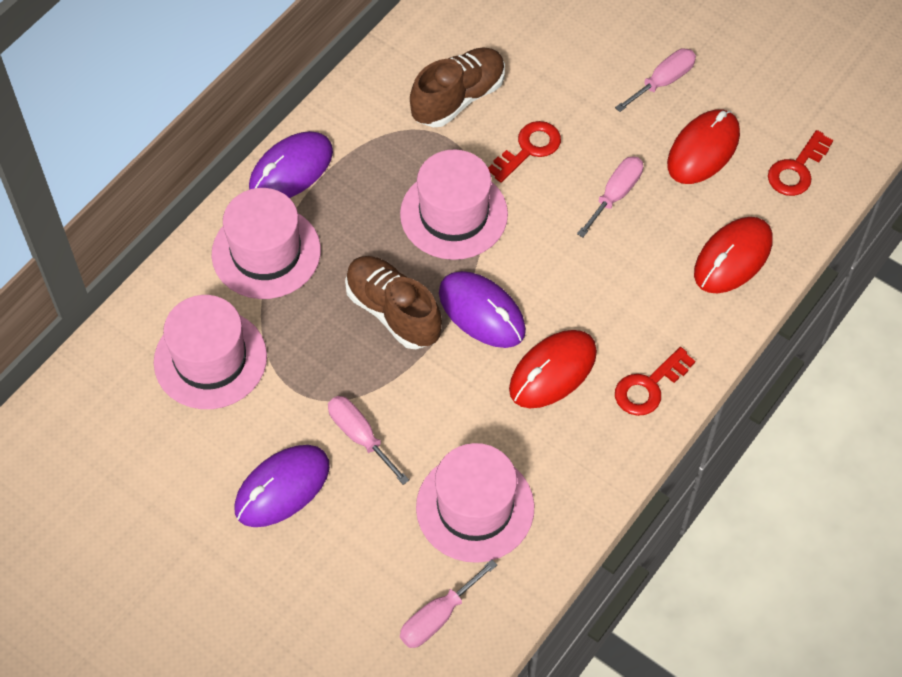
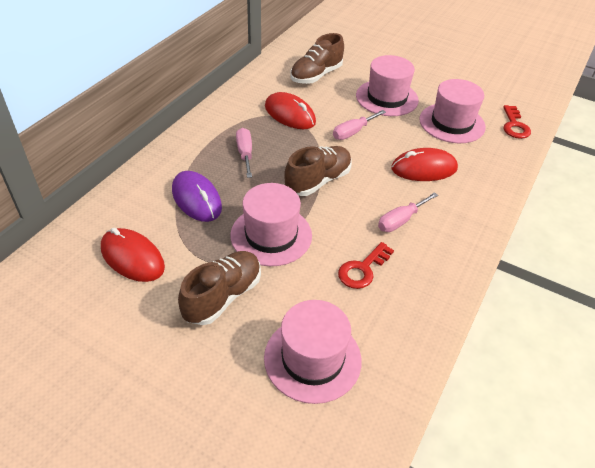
brown shoe: 2 -> 3
pink screwdriver: 4 -> 3
purple mouse: 3 -> 1
red key: 3 -> 2

